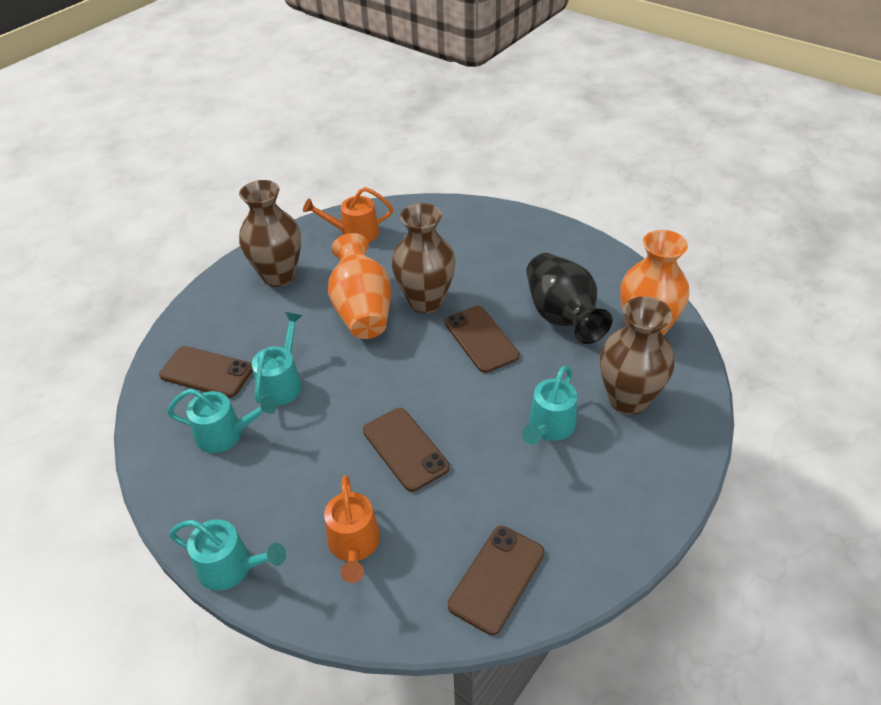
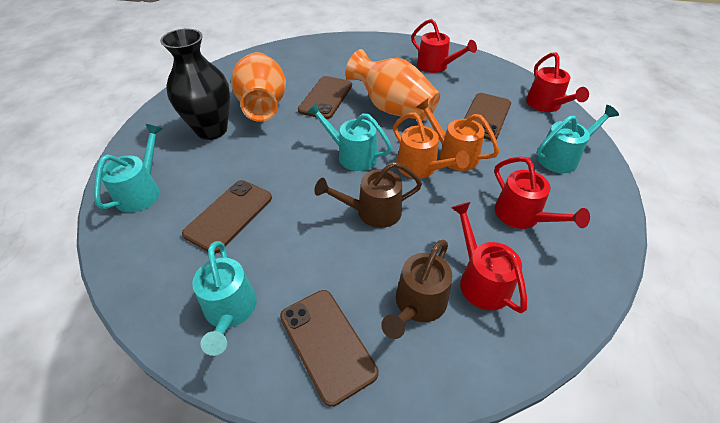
brown vase: 3 -> 0
brown watering can: 0 -> 2
red watering can: 0 -> 4

